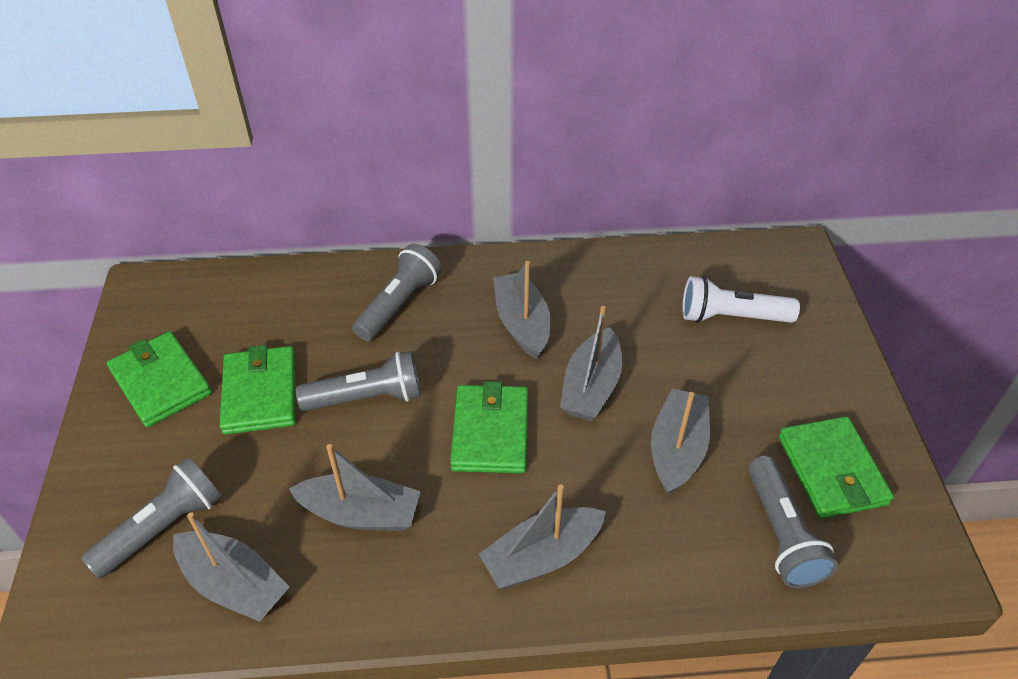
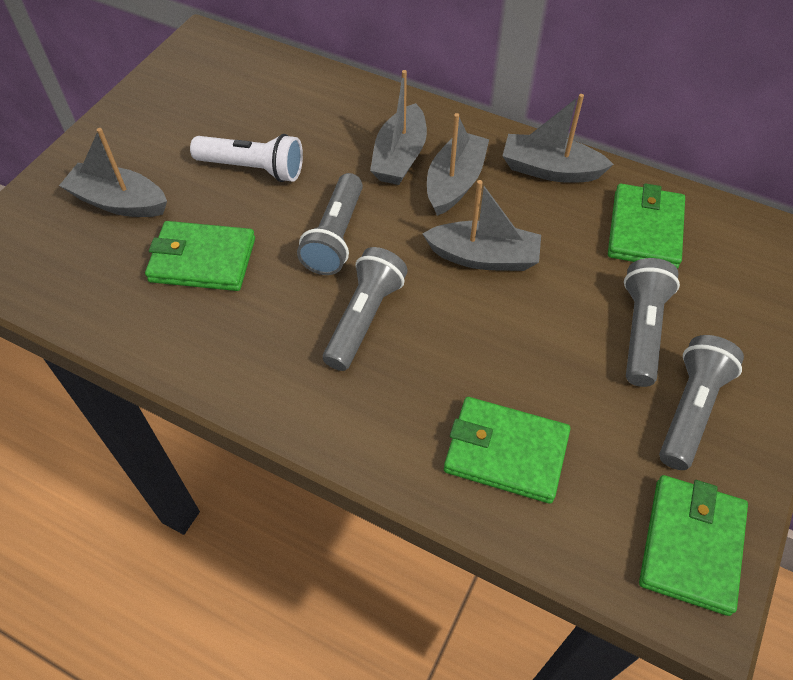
grey boat: 6 -> 5

